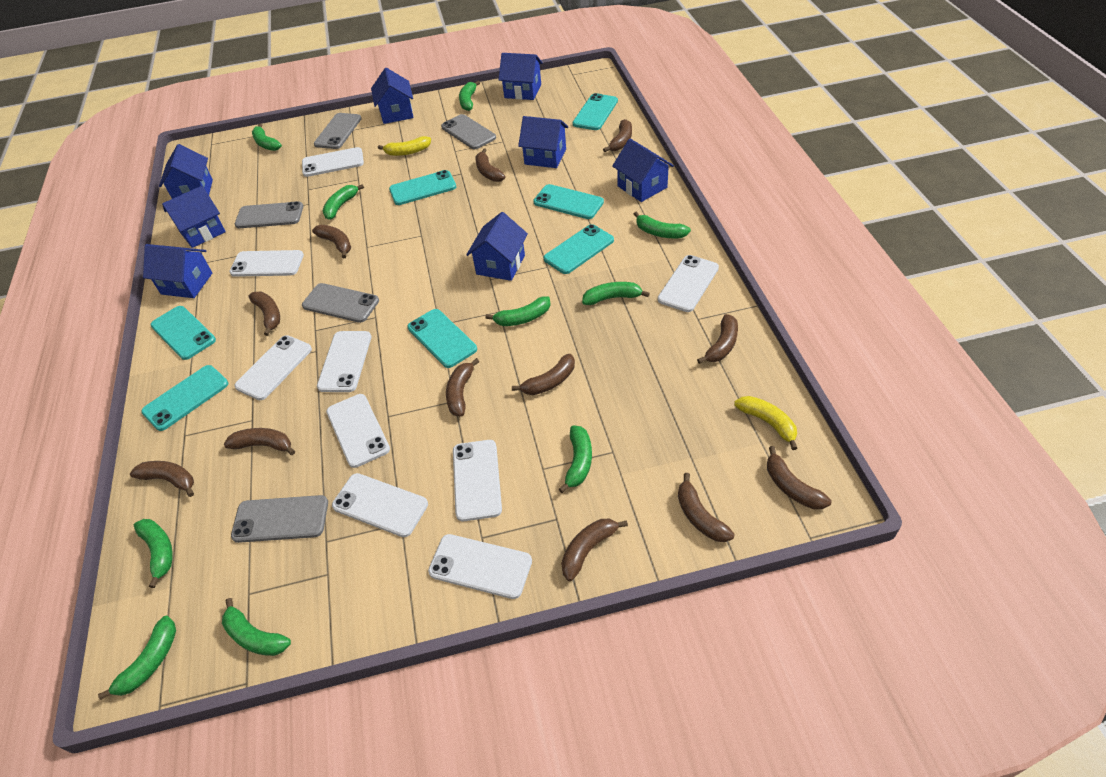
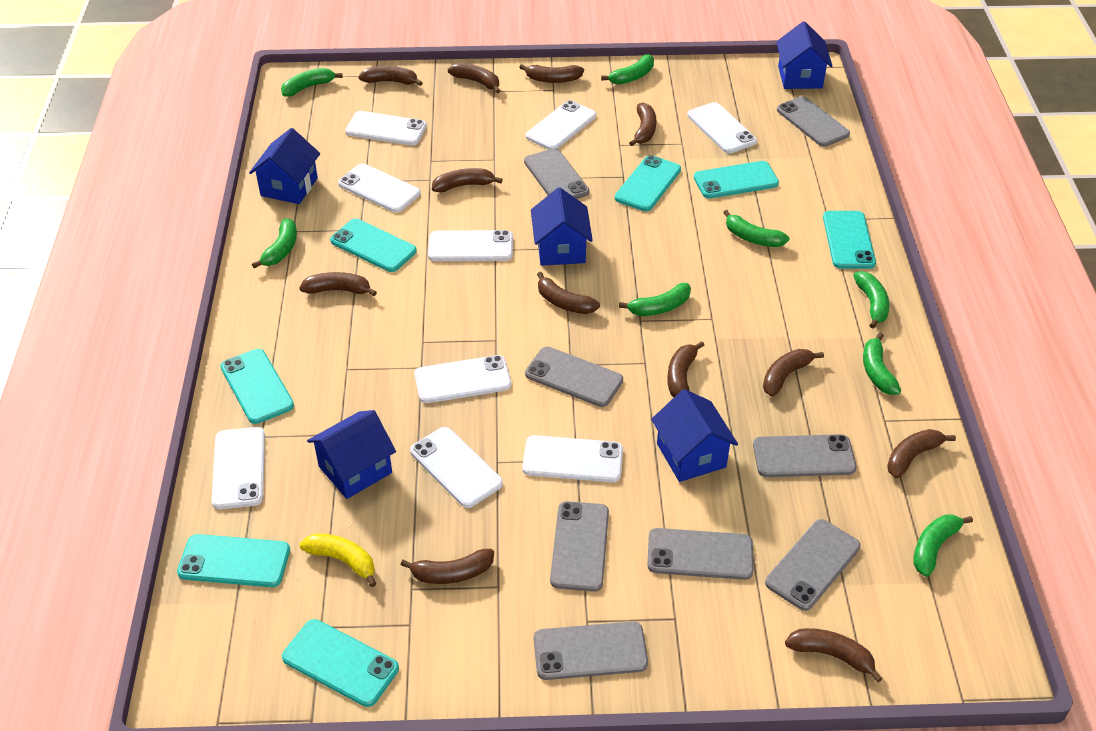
blue house: 8 -> 5
green banana: 10 -> 8
grey phone: 5 -> 8
yellow banana: 2 -> 1

